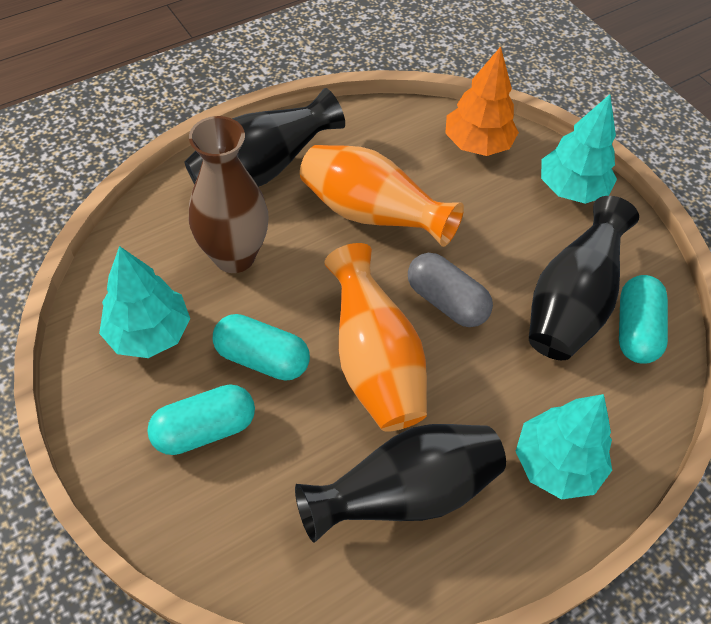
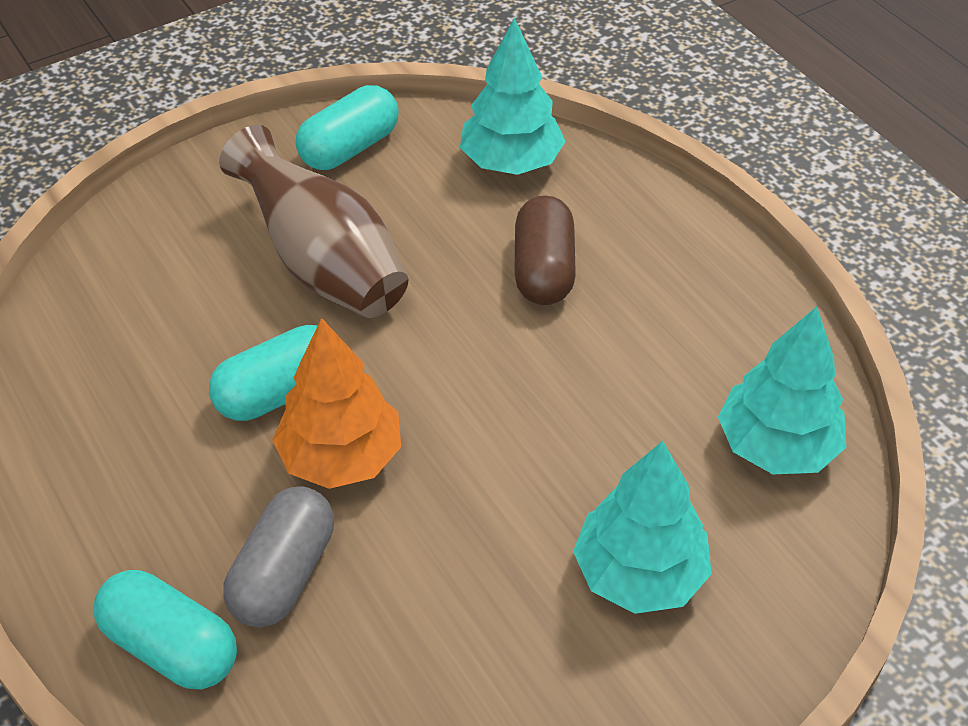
black vase: 3 -> 0
brown capsule: 0 -> 1
orange vase: 2 -> 0

